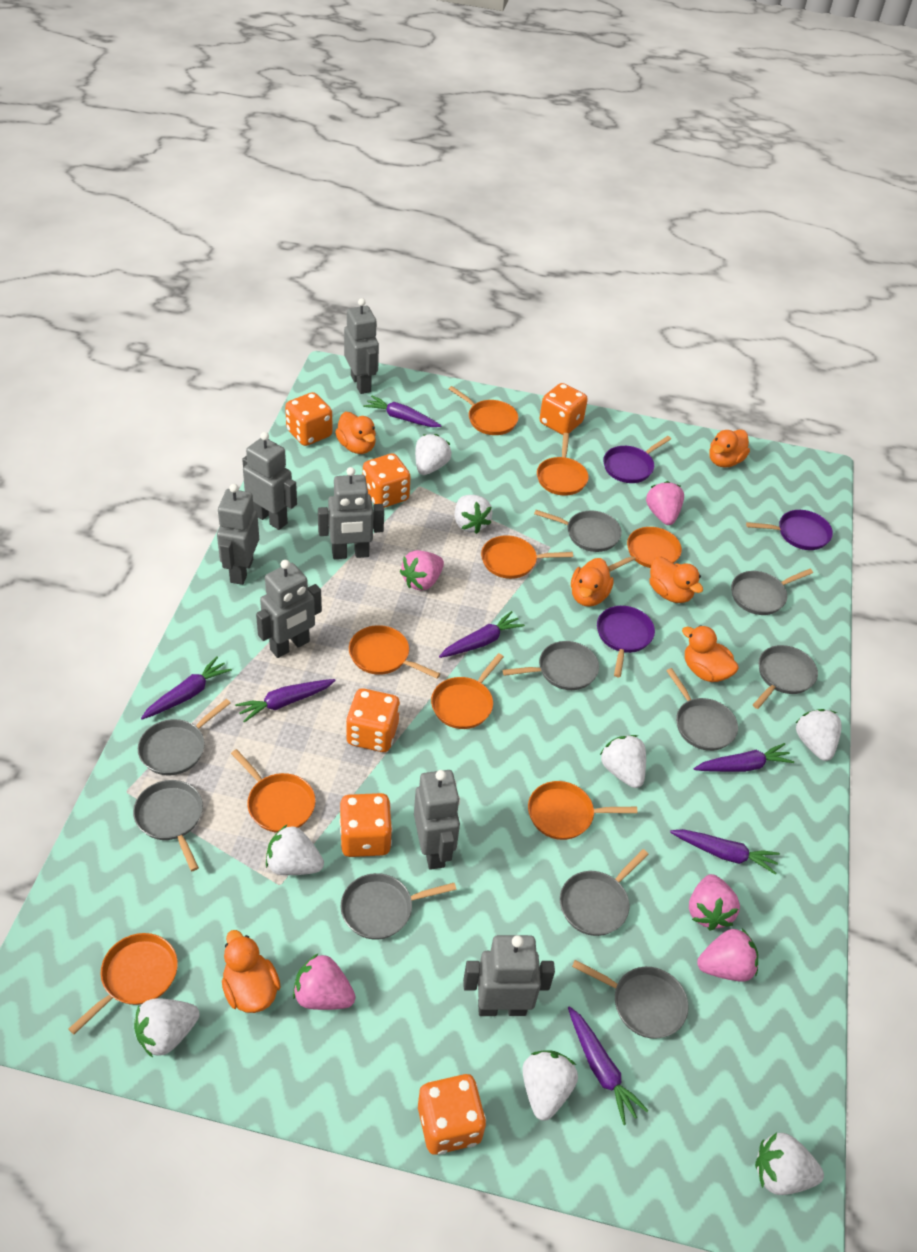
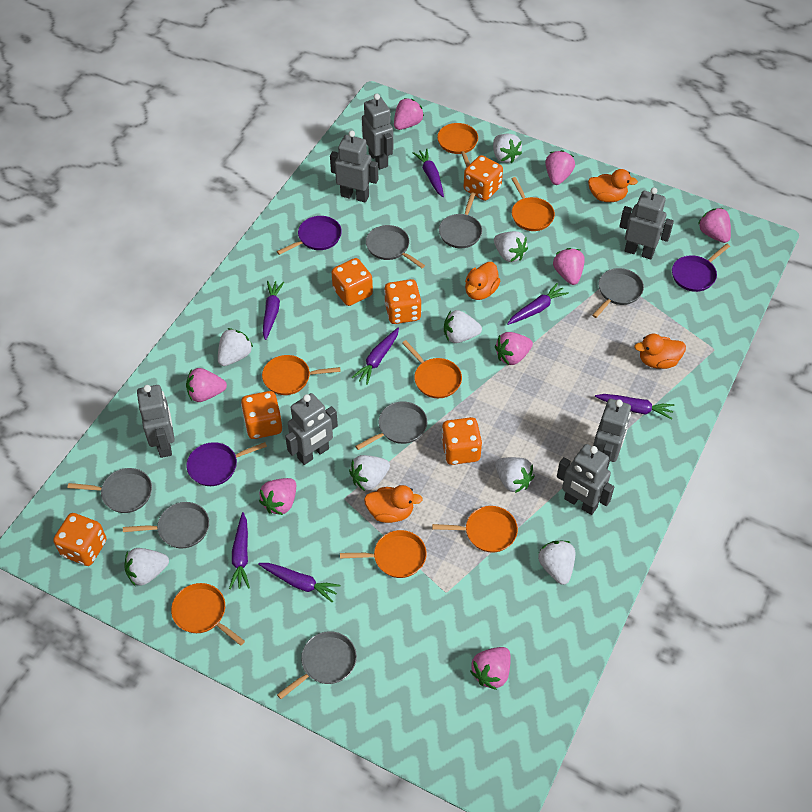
grey pan: 10 -> 7
orange duck: 6 -> 4
orange pan: 9 -> 7
pink strawberry: 5 -> 8

